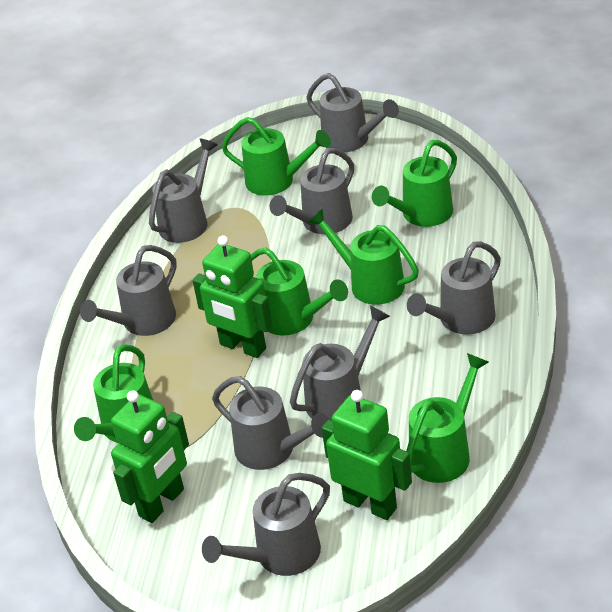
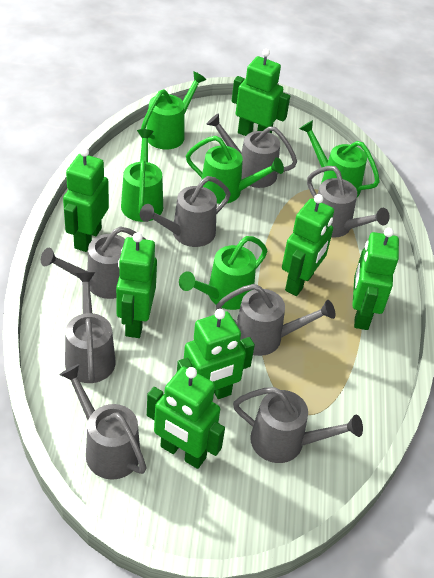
green robot: 3 -> 7
green watering can: 6 -> 5

